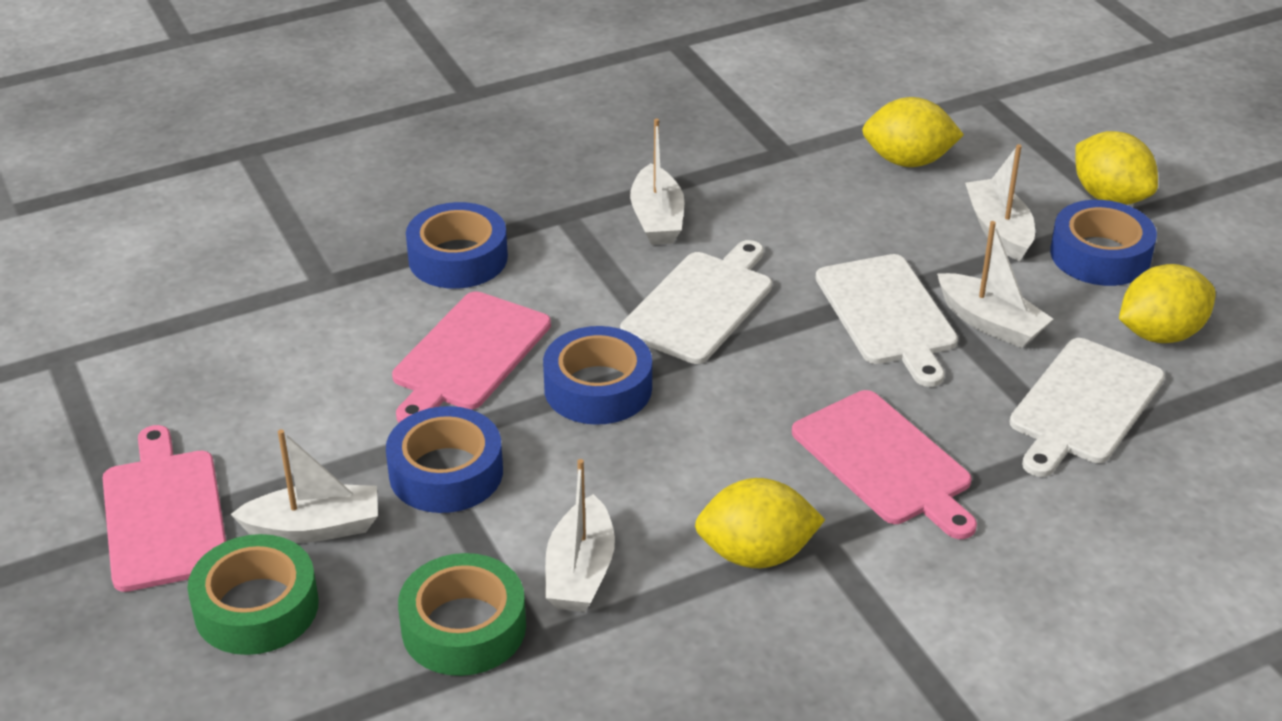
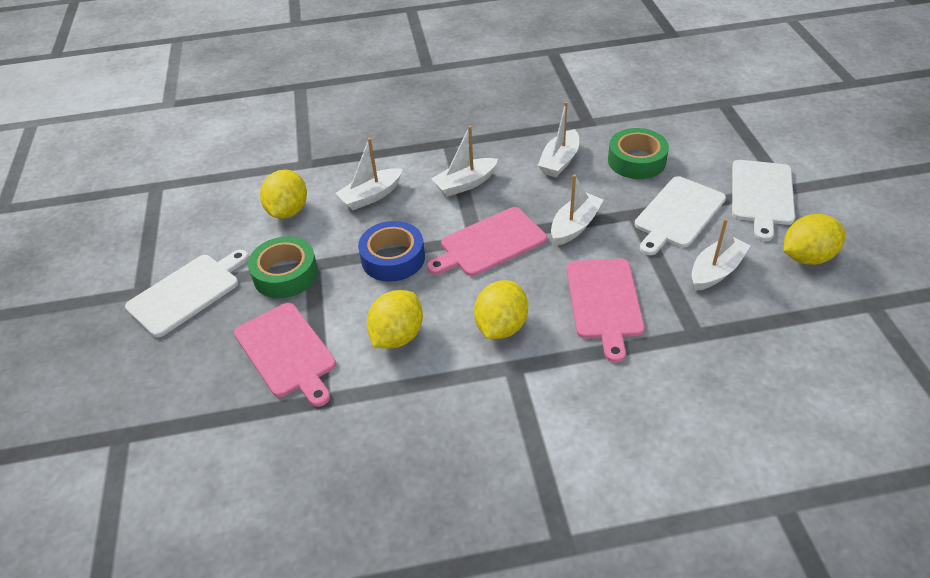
blue tape: 4 -> 1

